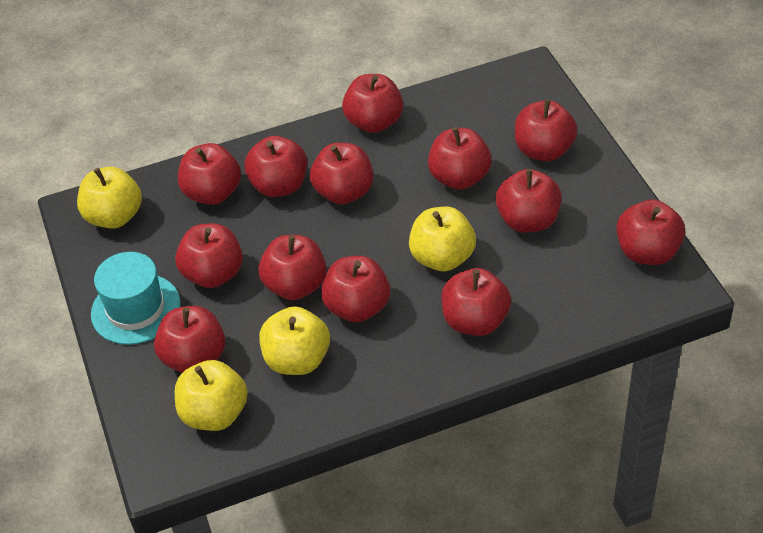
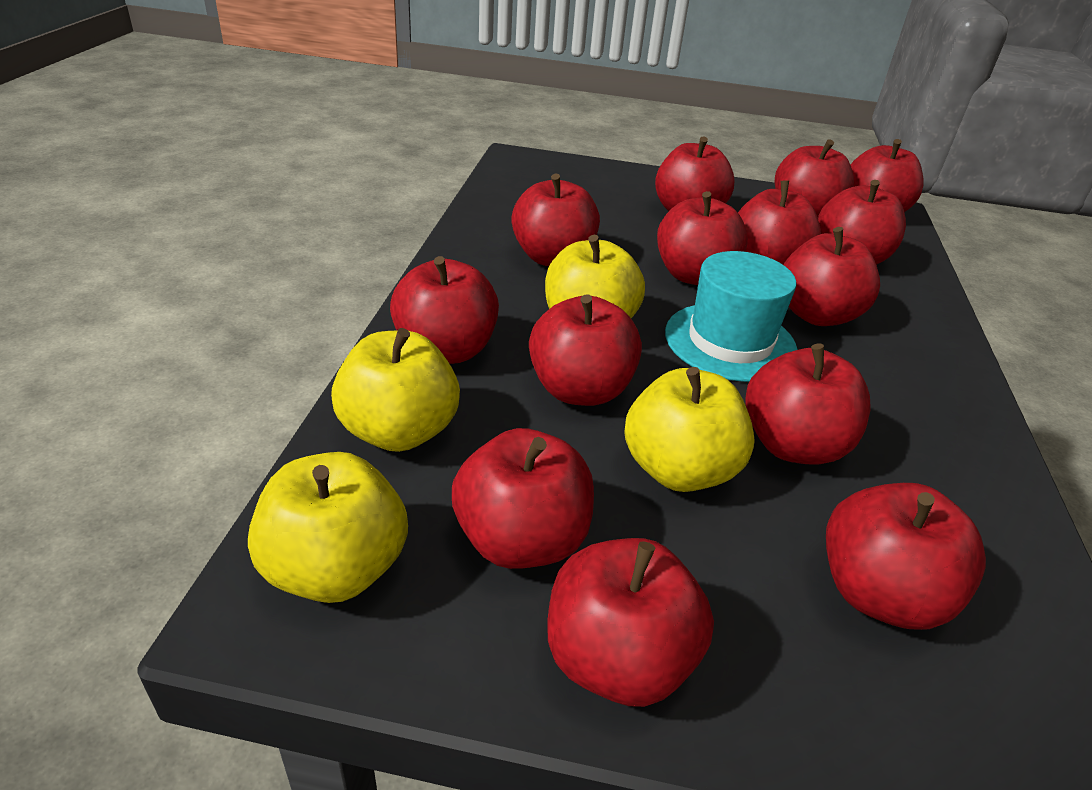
red apple: 13 -> 14

